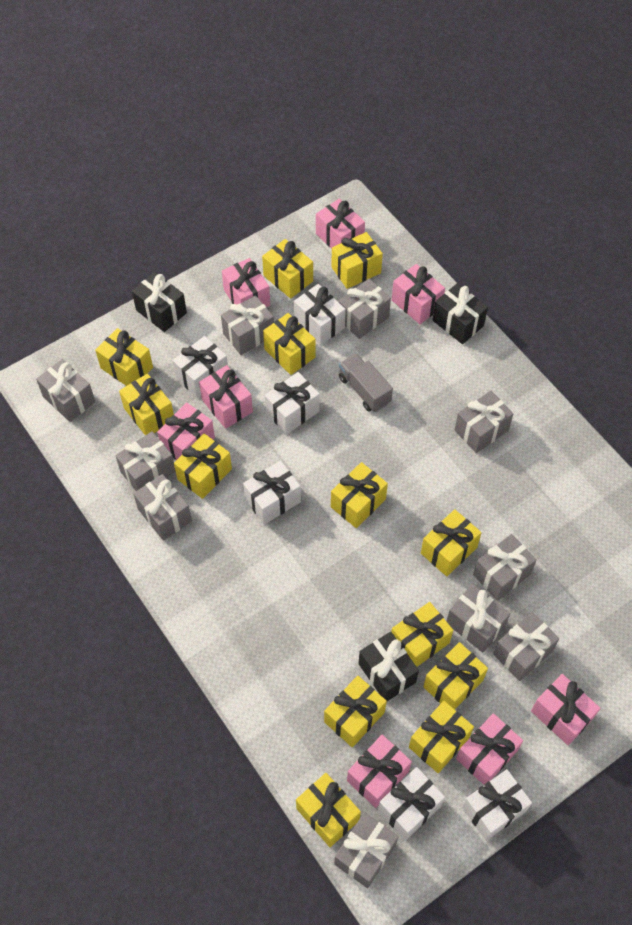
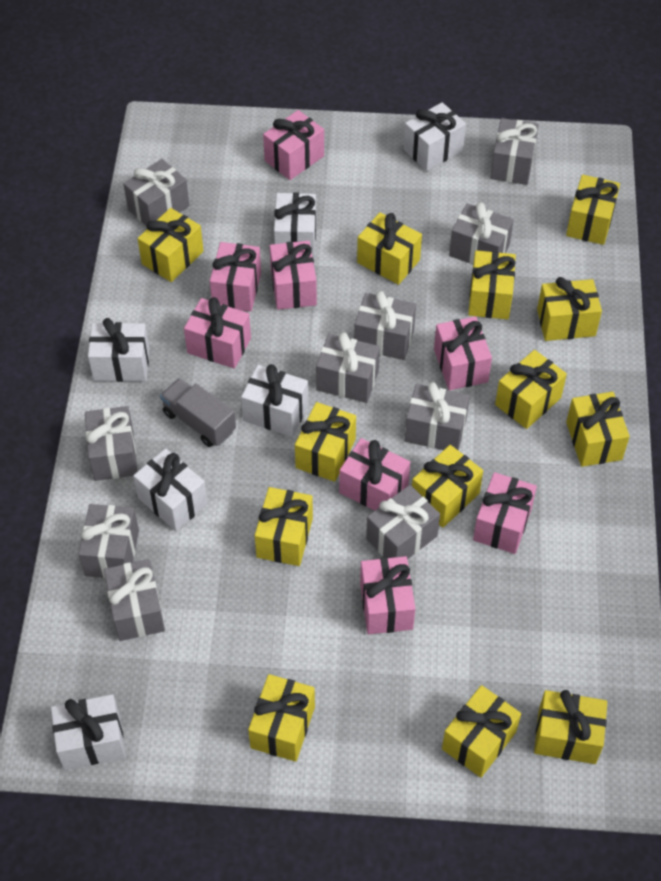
black gift: 3 -> 0

